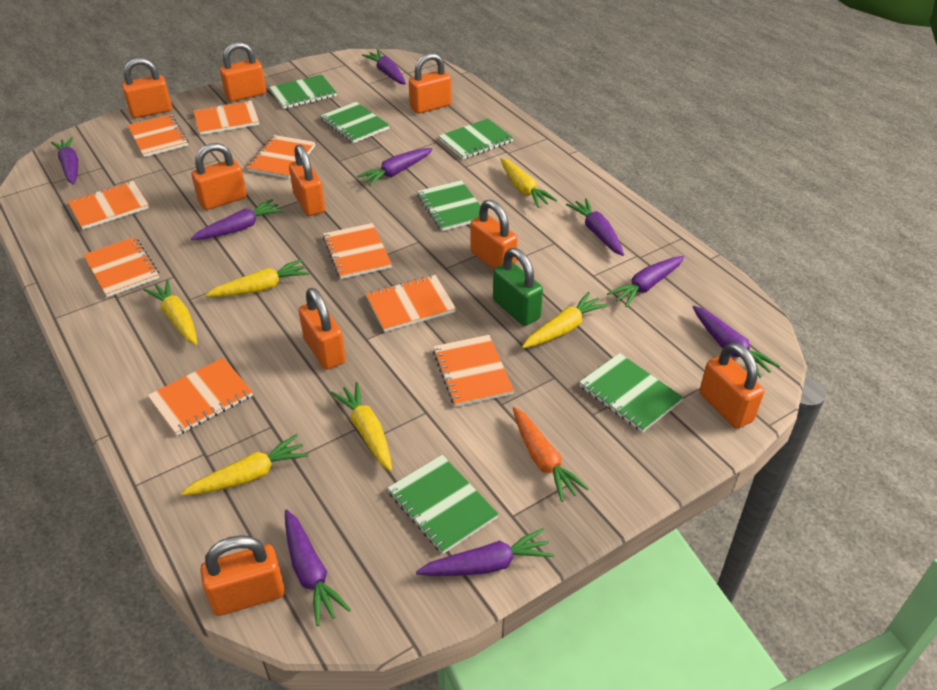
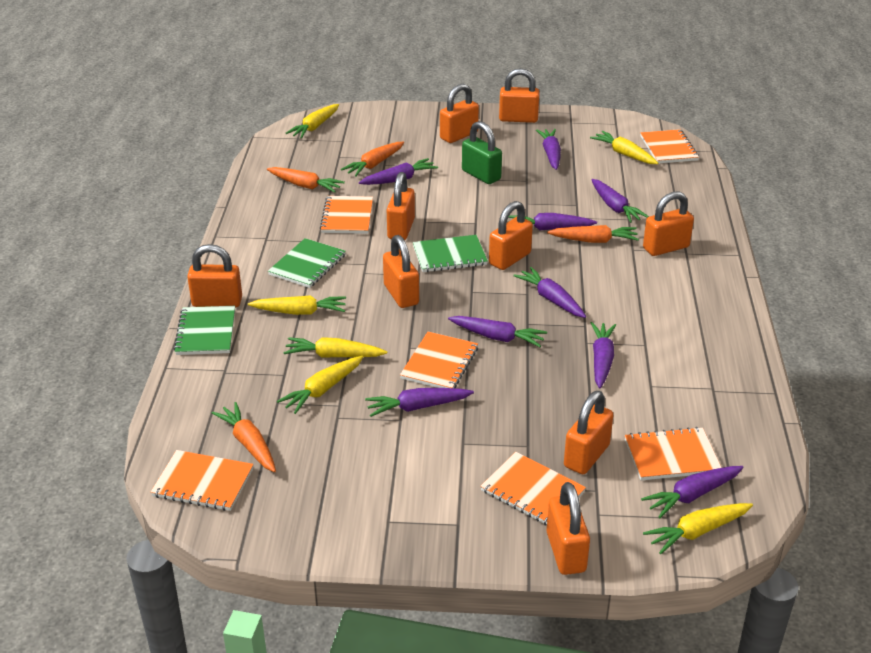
green notebook: 6 -> 3
orange carrot: 1 -> 4
orange notebook: 9 -> 6

